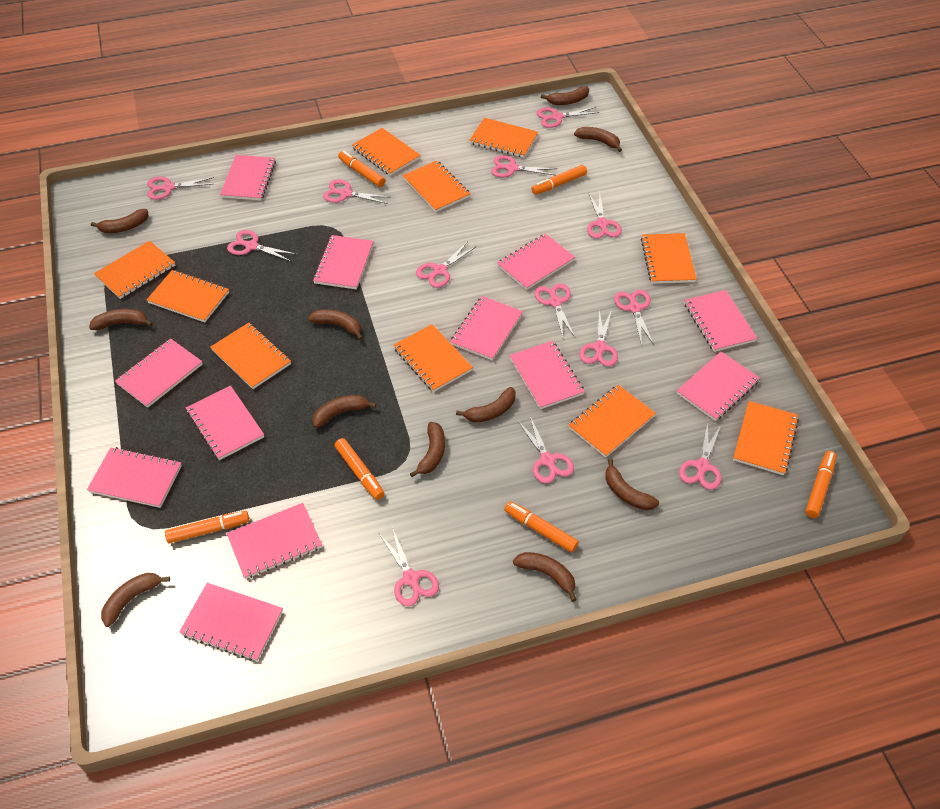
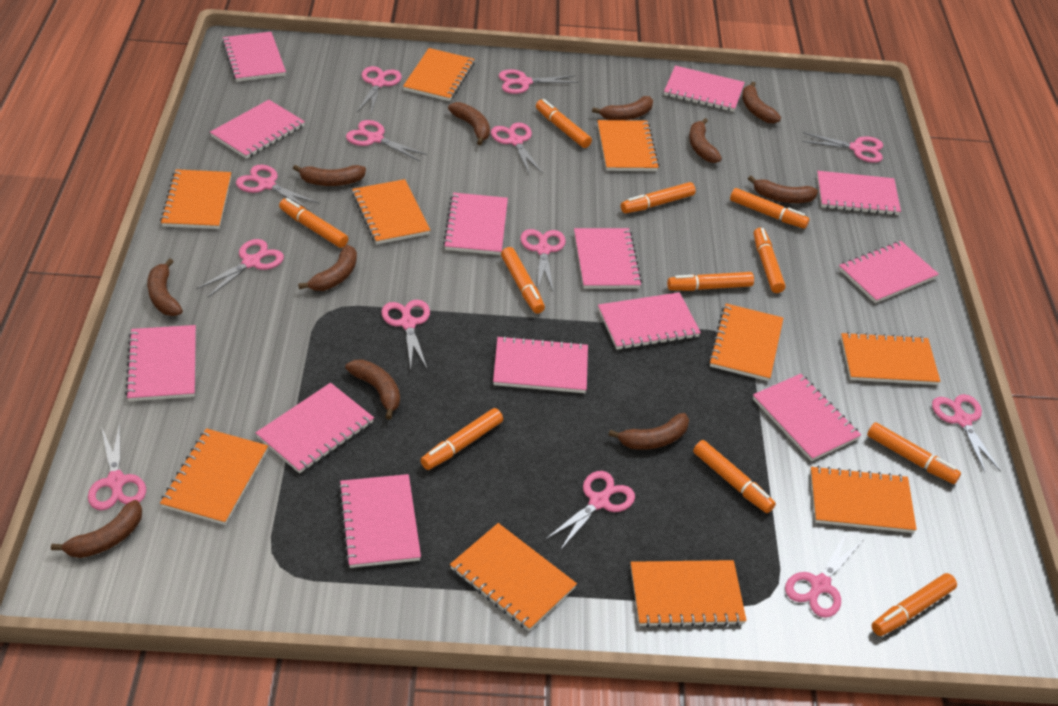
orange marker: 6 -> 11
pink notebook: 12 -> 13

